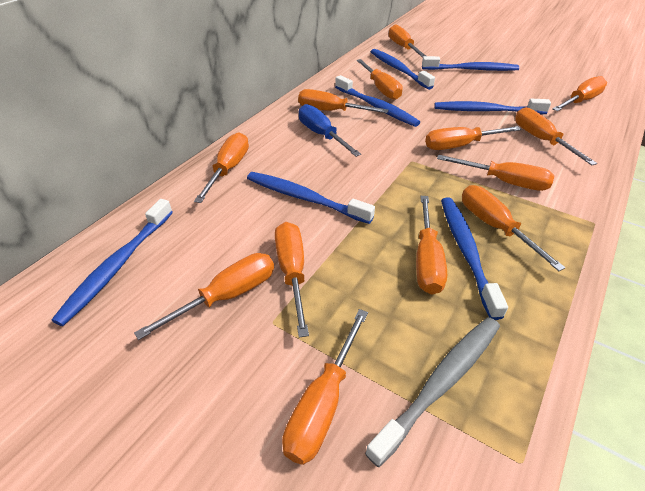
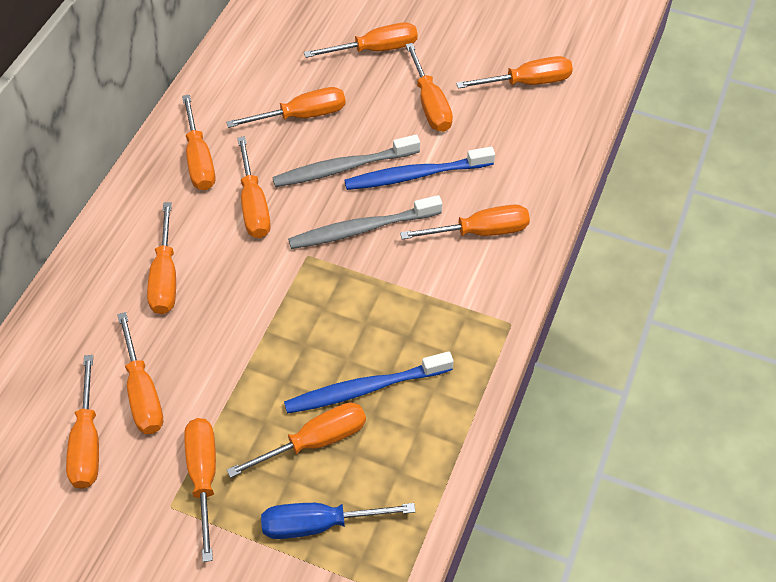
blue toothbrush: 7 -> 2
grey toothbrush: 1 -> 2
orange screwdriver: 13 -> 12

